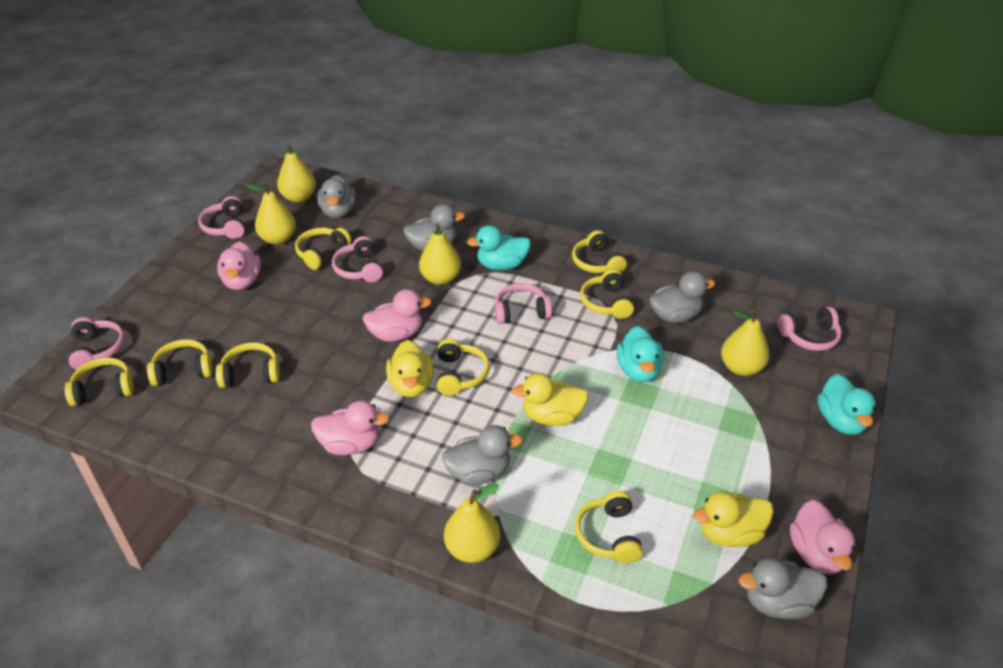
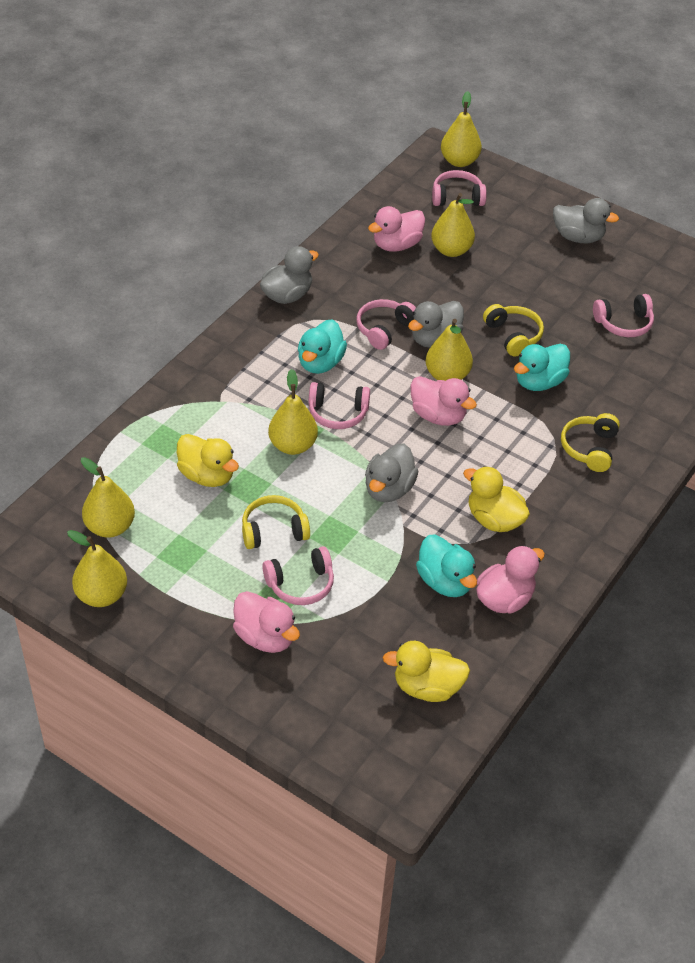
grey duck: 5 -> 4
yellow headphones: 8 -> 3
yellow pear: 5 -> 6

